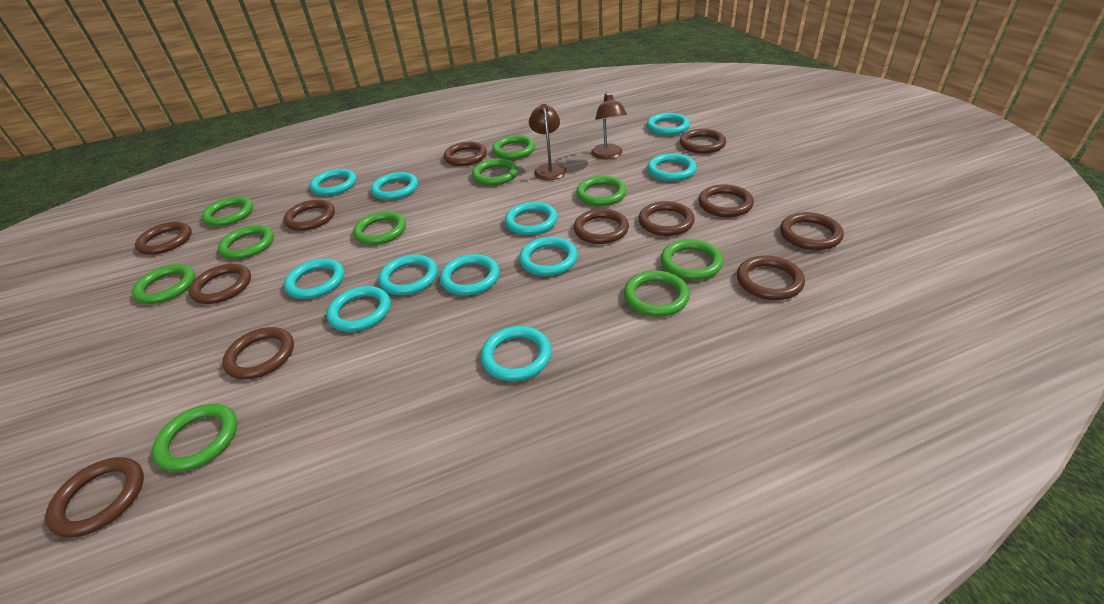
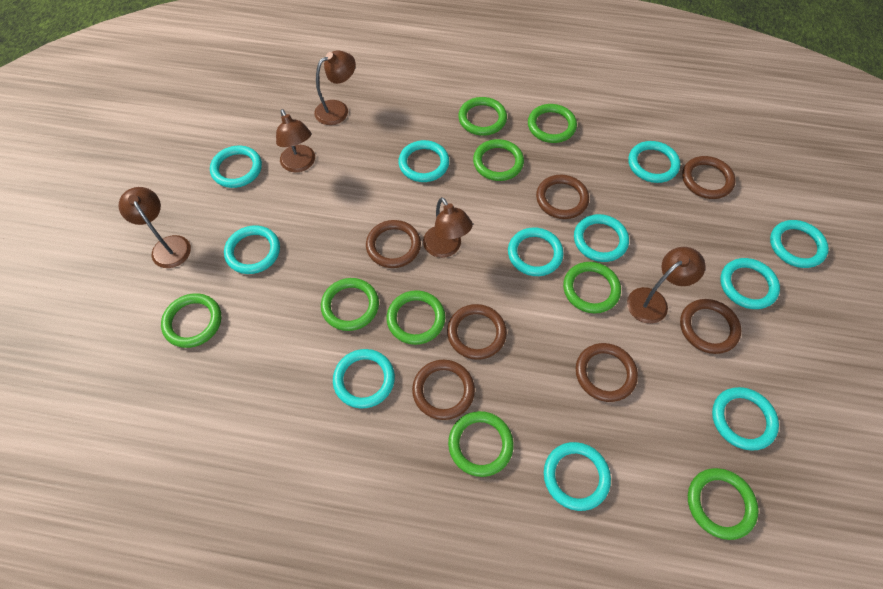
brown lamp: 2 -> 5
brown ring: 12 -> 7
green ring: 10 -> 9

